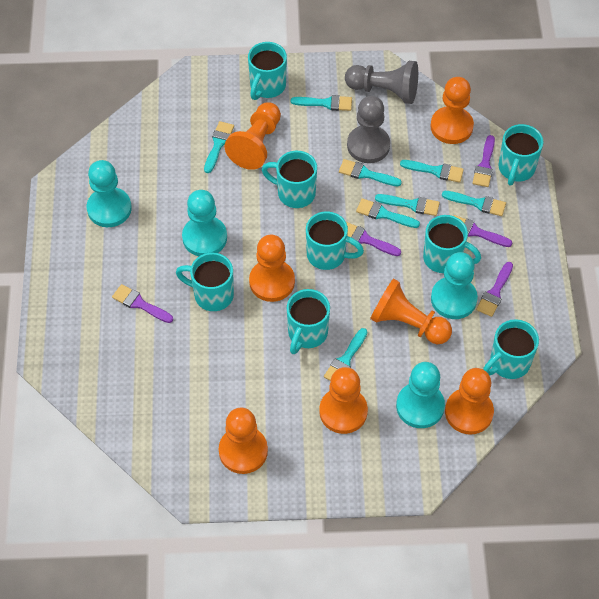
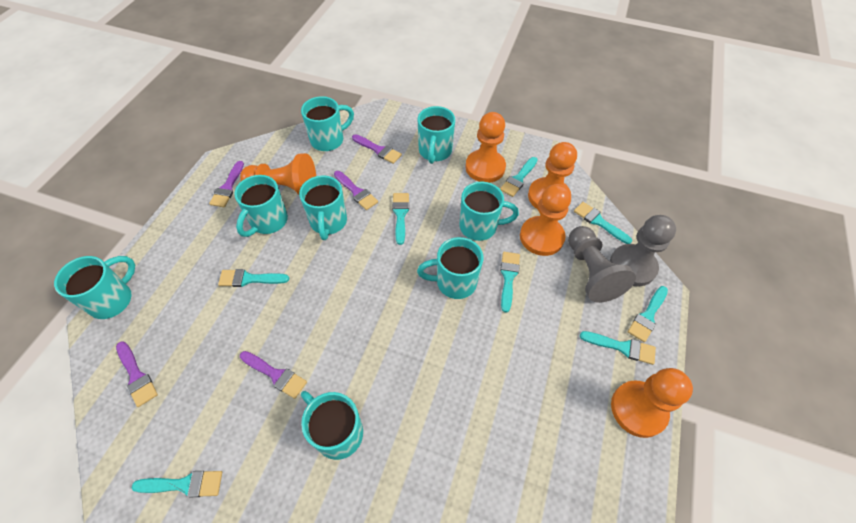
orange pawn: 7 -> 5
turquoise pawn: 4 -> 0

